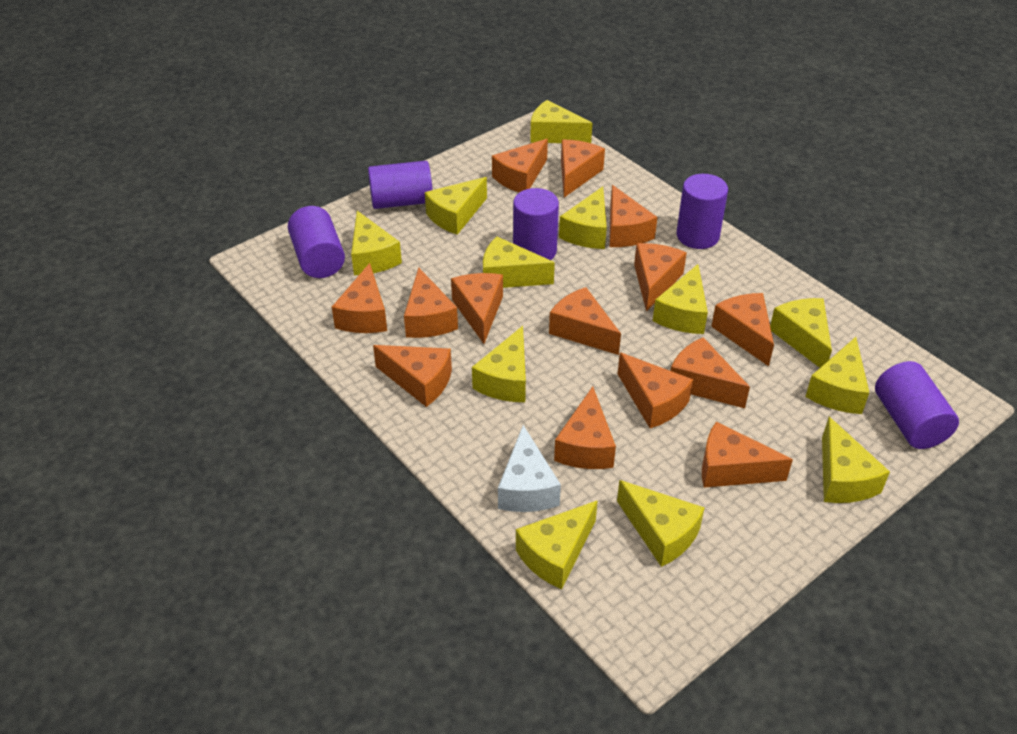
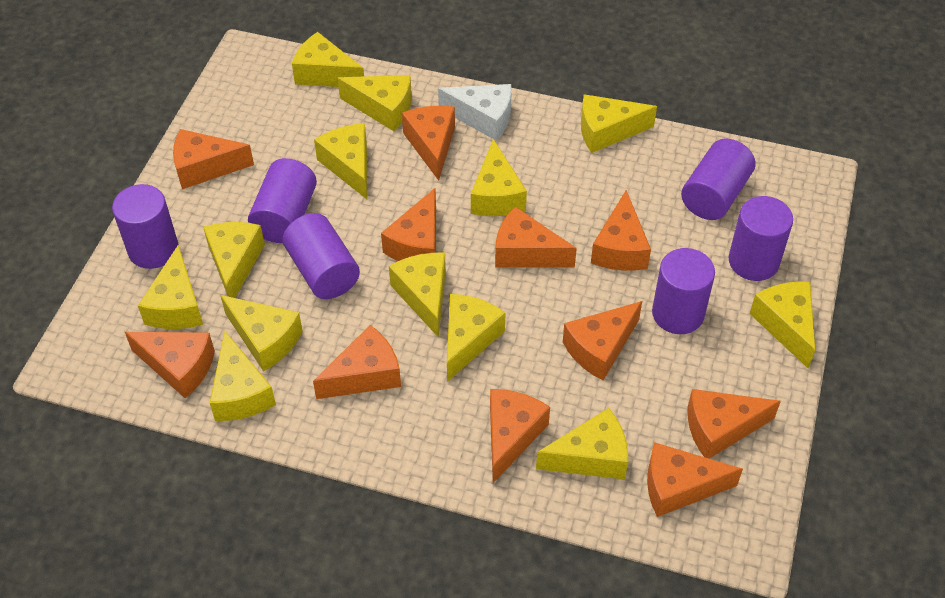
orange cheese: 14 -> 11
purple cylinder: 5 -> 6
yellow cheese: 12 -> 13

